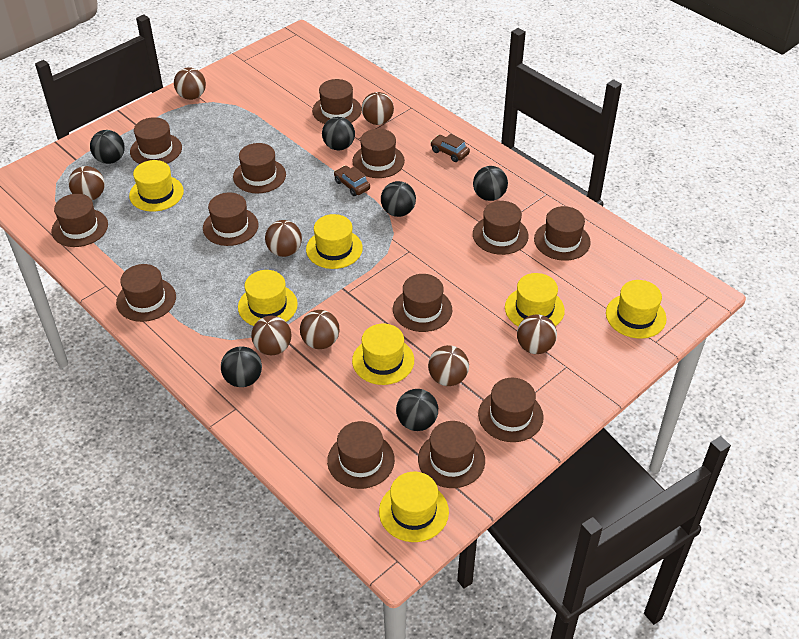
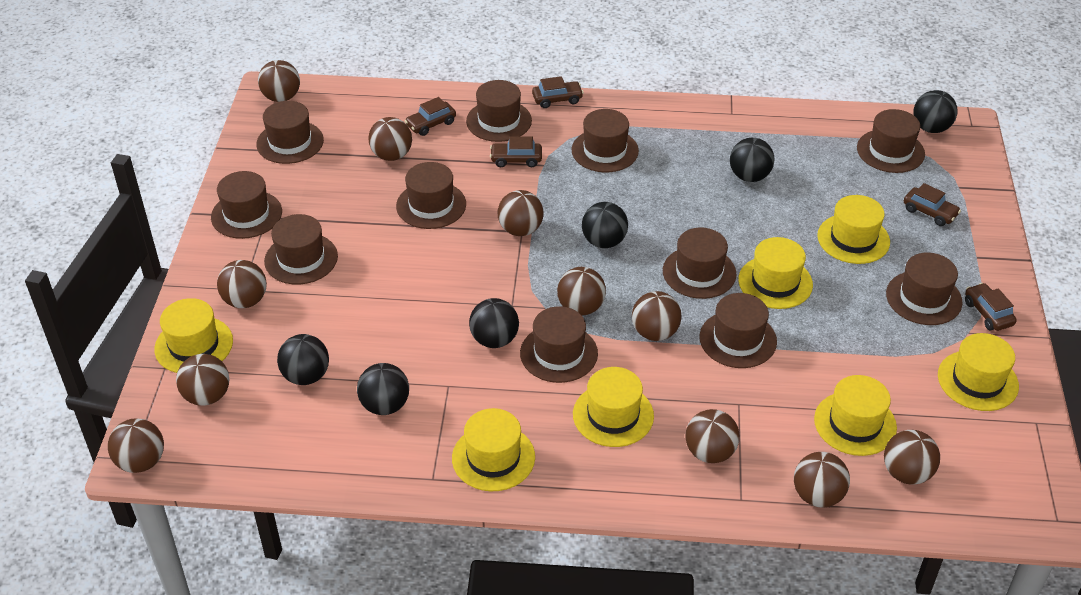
brown ball: 8 -> 11
brown car: 2 -> 5
brown hat: 13 -> 11

